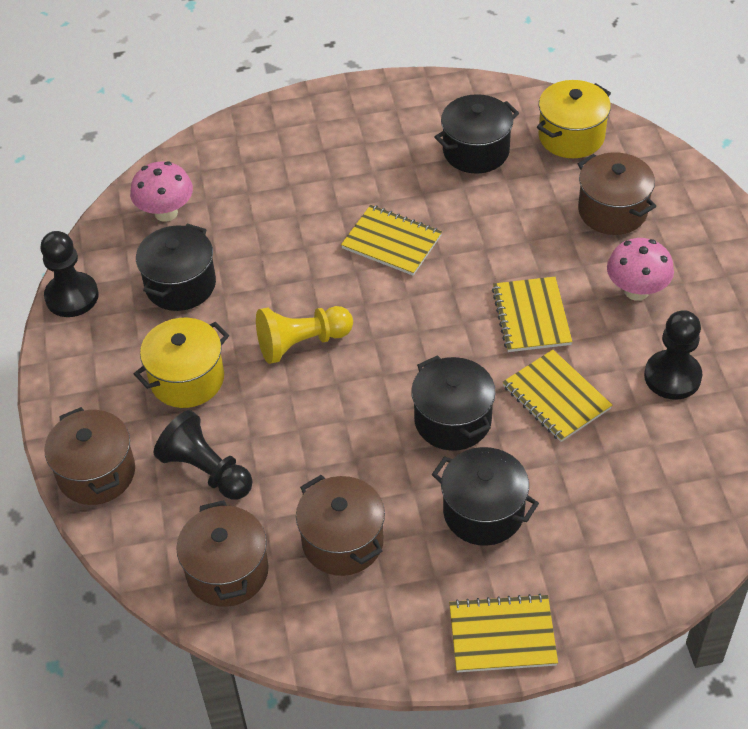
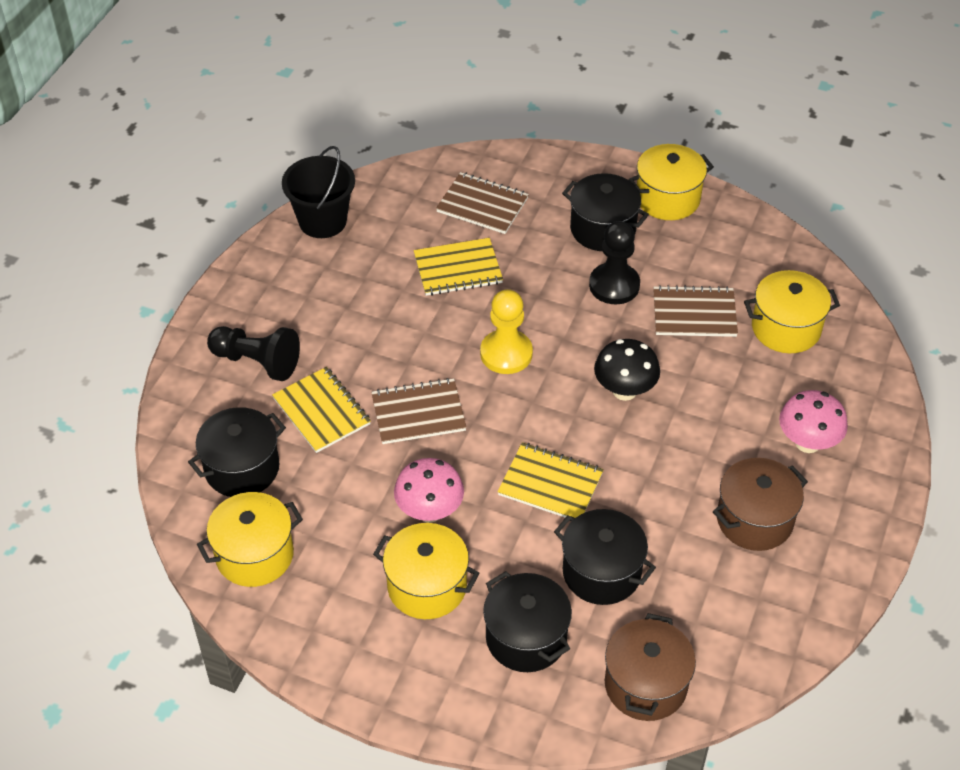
black bucket: 0 -> 1
black mushroom: 0 -> 1
black pawn: 3 -> 2
brown notebook: 0 -> 3
brown pot: 4 -> 2
yellow notebook: 4 -> 3
yellow pot: 2 -> 4

